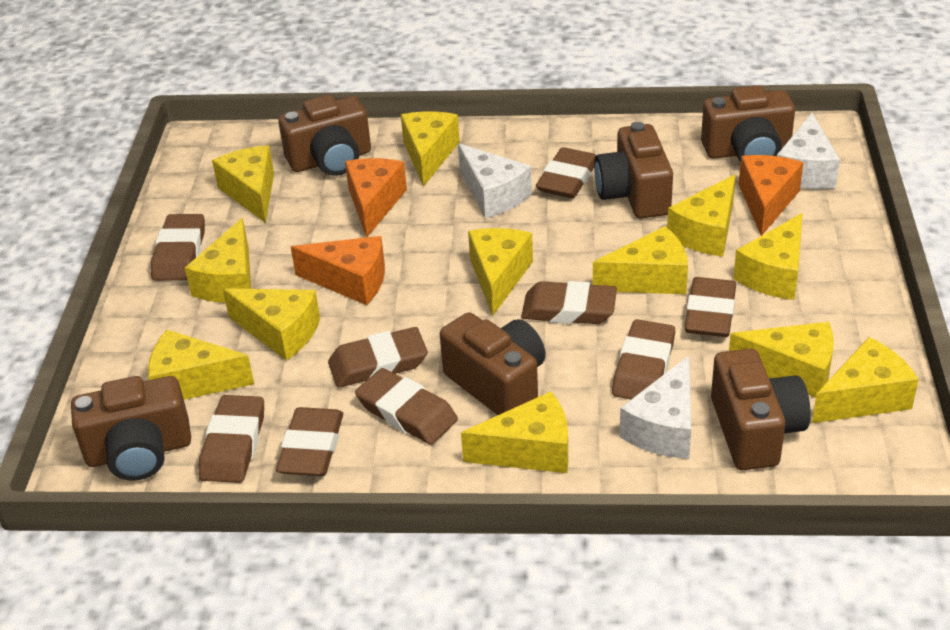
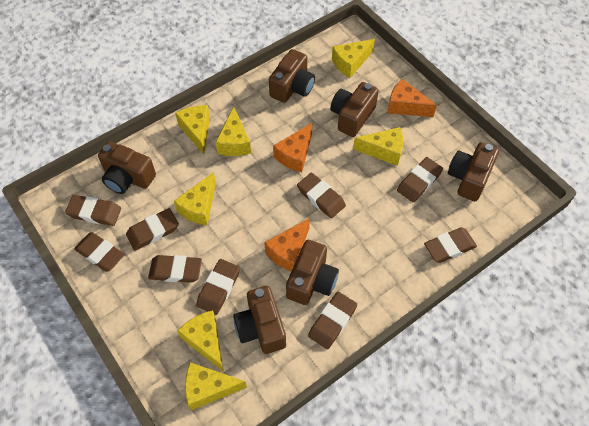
white cheese: 3 -> 0
yellow cheese: 12 -> 7

